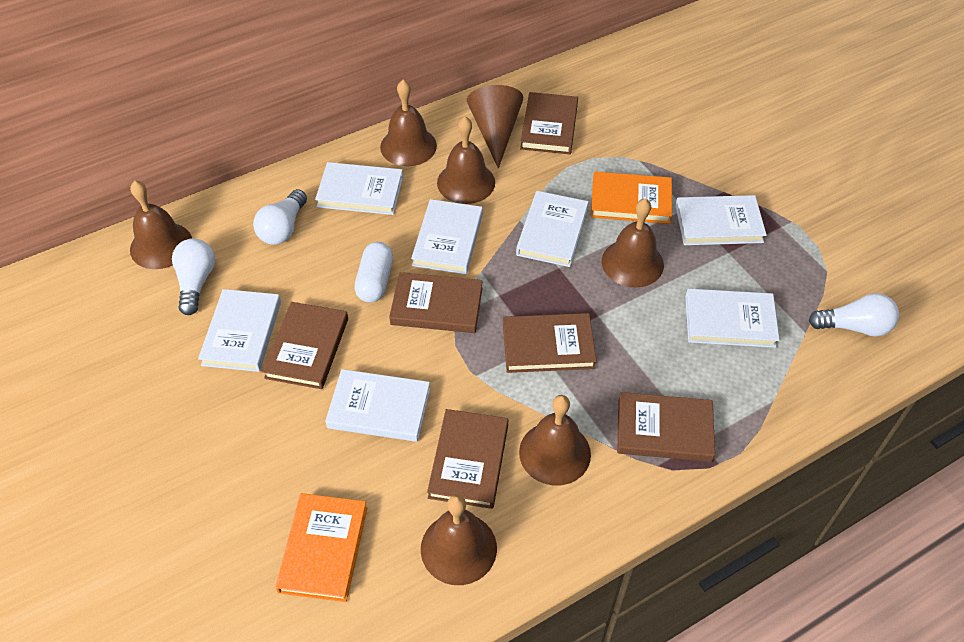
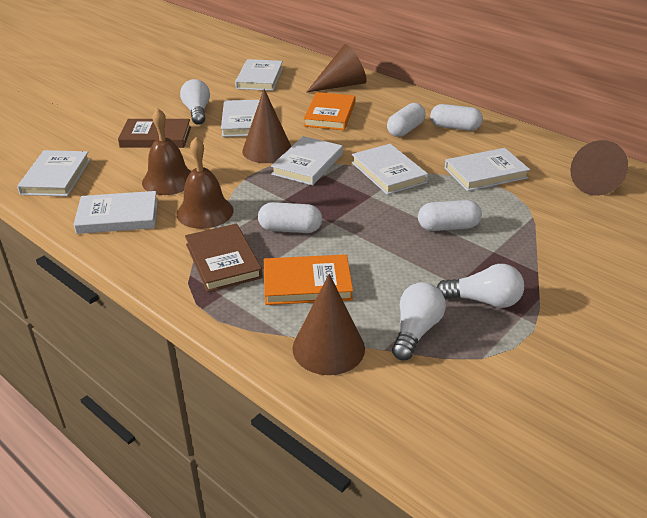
brown bell: 6 -> 2
brown book: 6 -> 2
brown cone: 1 -> 4
white capsule: 1 -> 4

